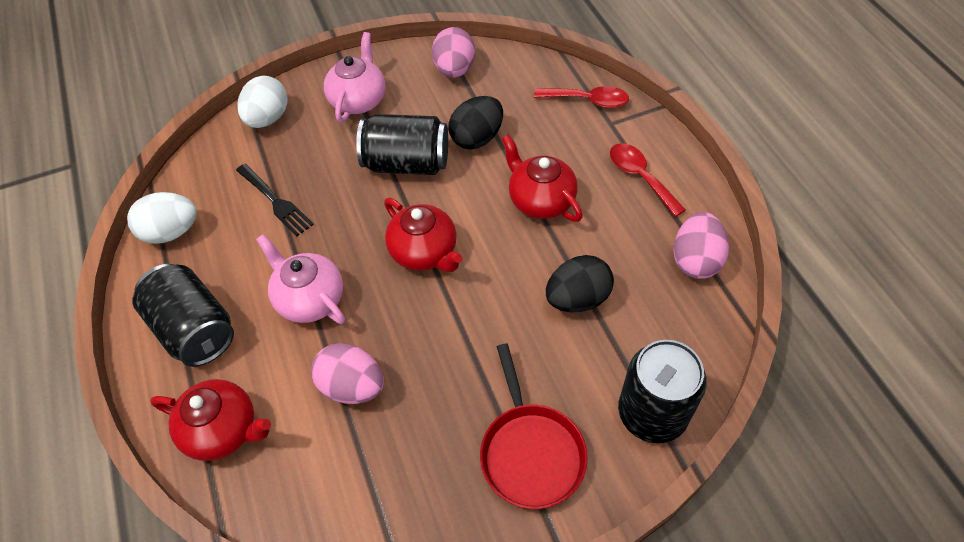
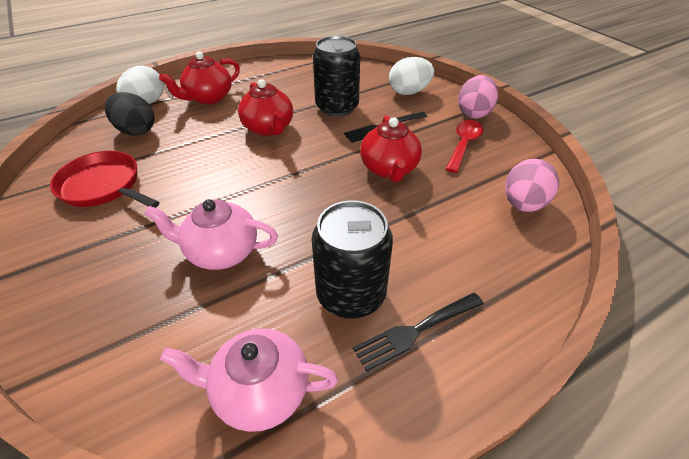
black can: 3 -> 2
black egg: 2 -> 1
black fork: 1 -> 2
pink egg: 3 -> 2
red spoon: 2 -> 1

